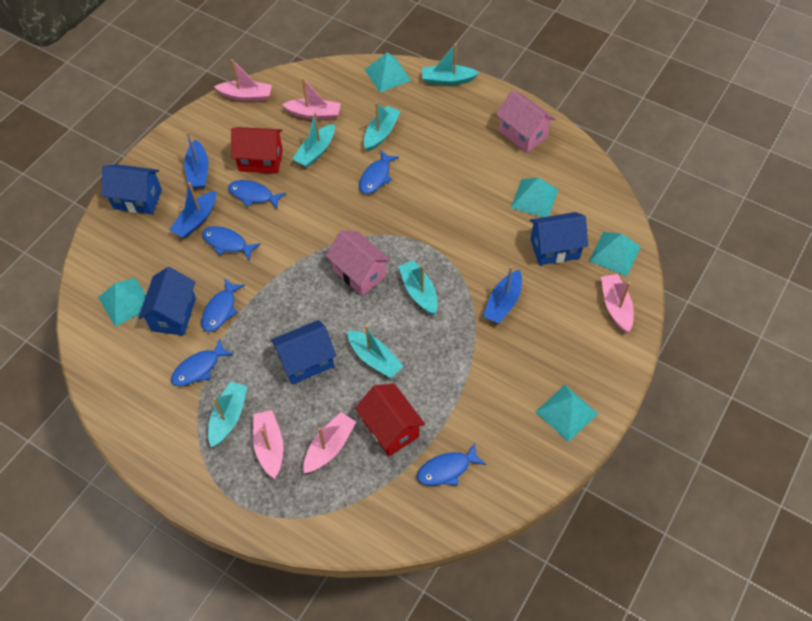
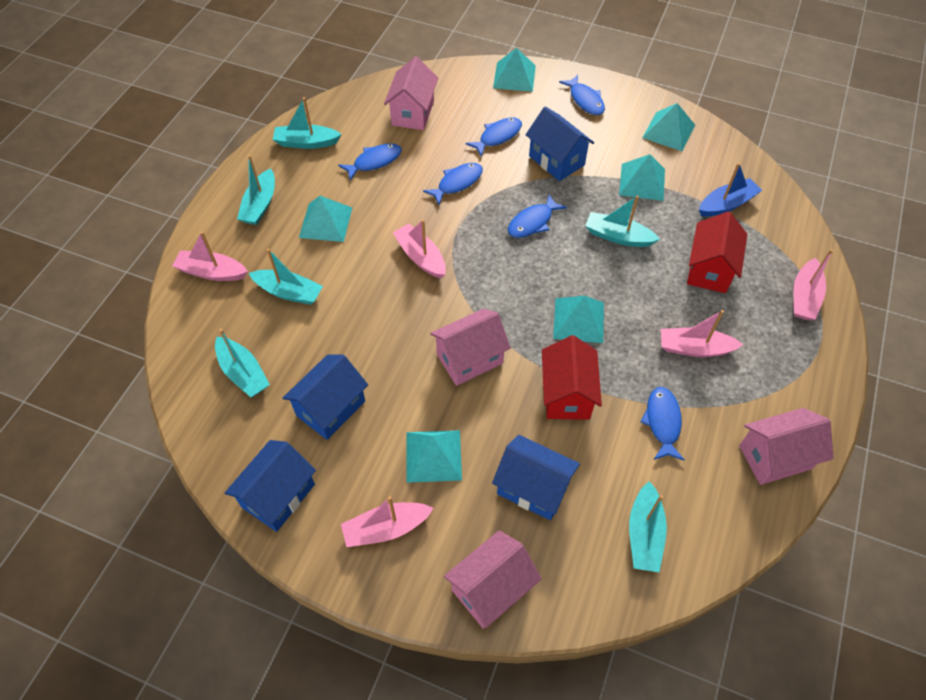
blue boat: 3 -> 1
pink house: 2 -> 4
turquoise pyramid: 5 -> 6

